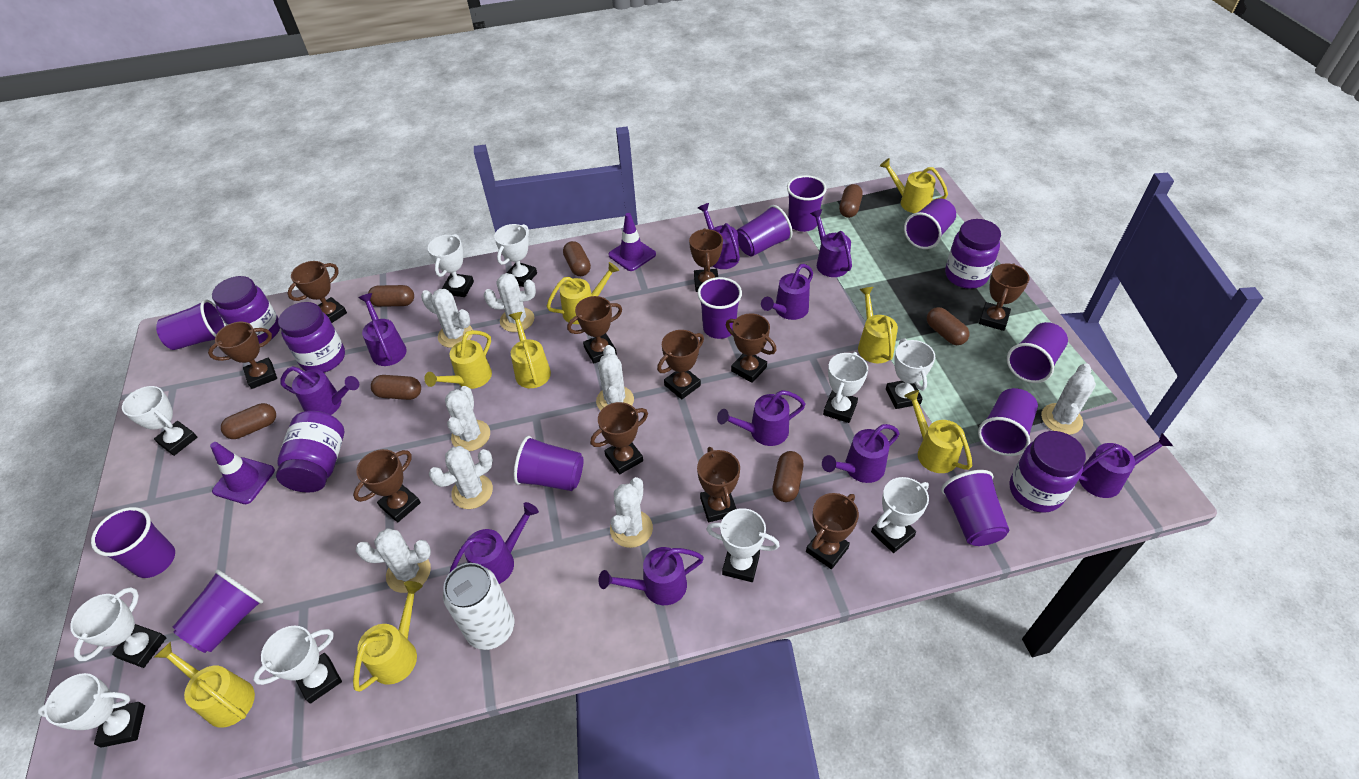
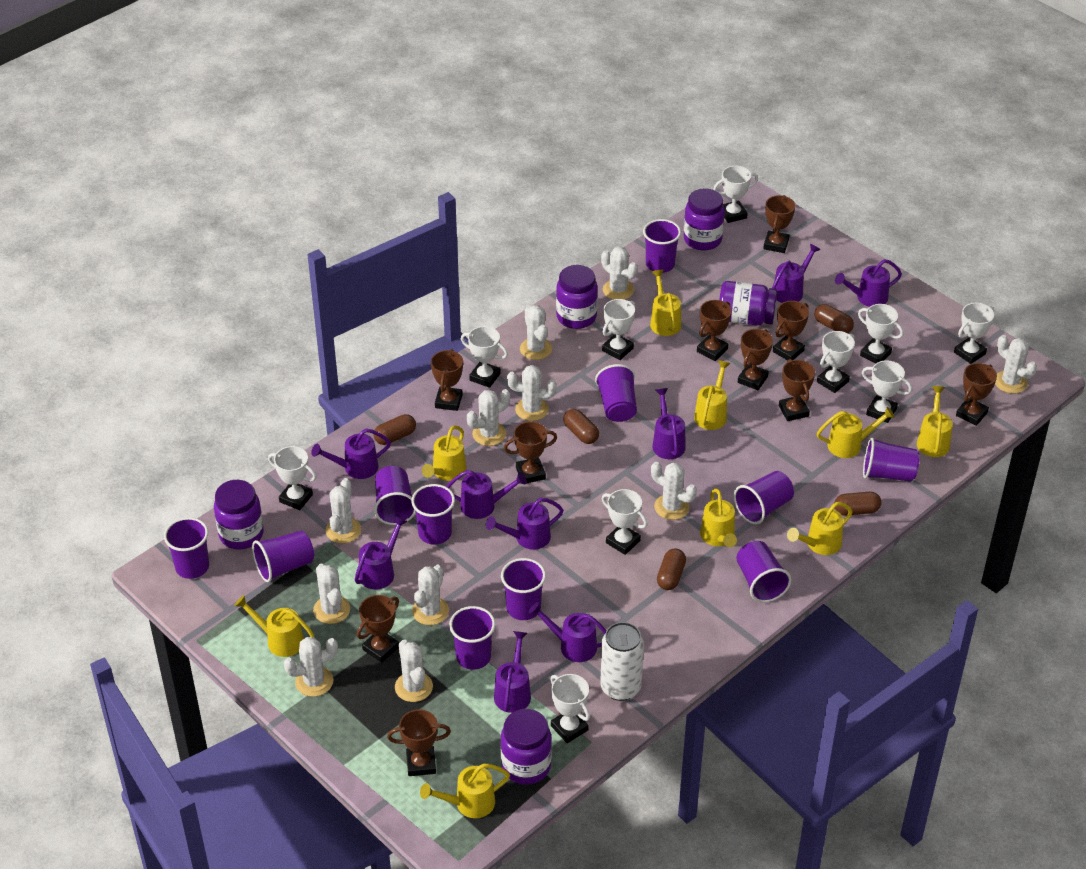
brown capsule: 7 -> 5
brown trophy: 11 -> 10
purple traffic cone: 2 -> 0
purple watering can: 10 -> 9
white cactus: 8 -> 11
yellow watering can: 8 -> 9

